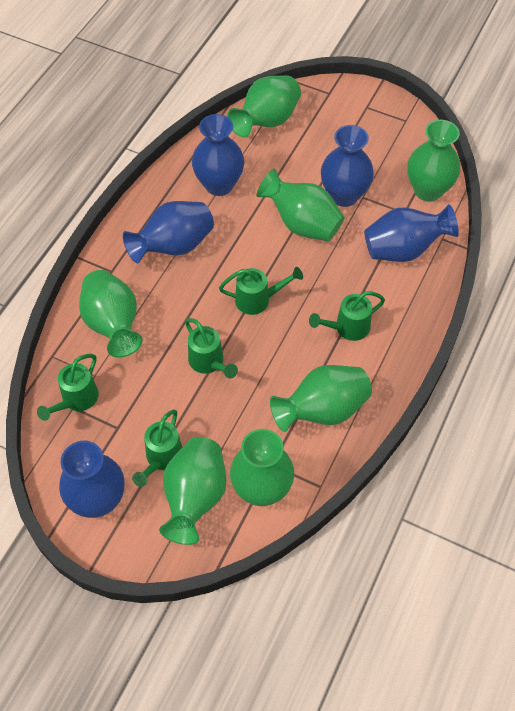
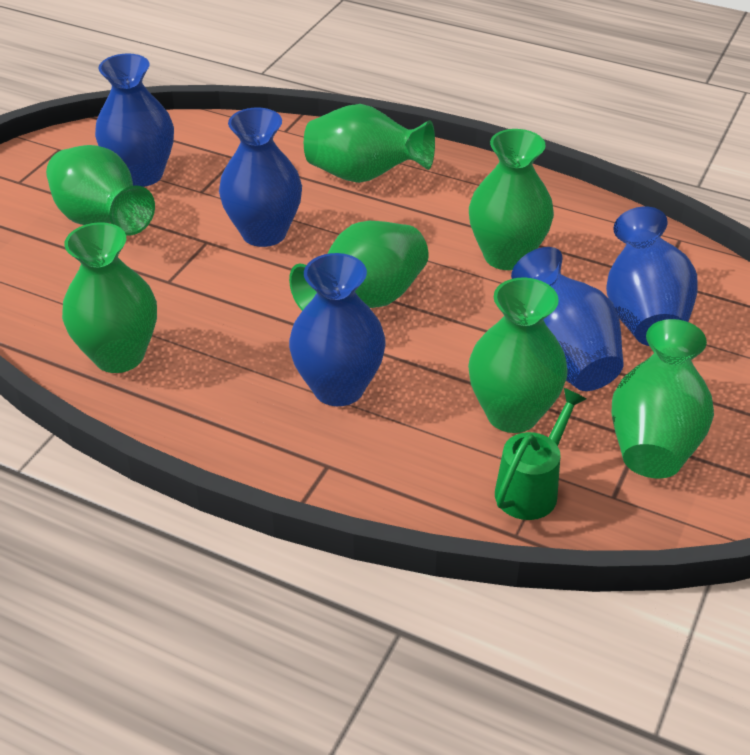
green watering can: 5 -> 1

